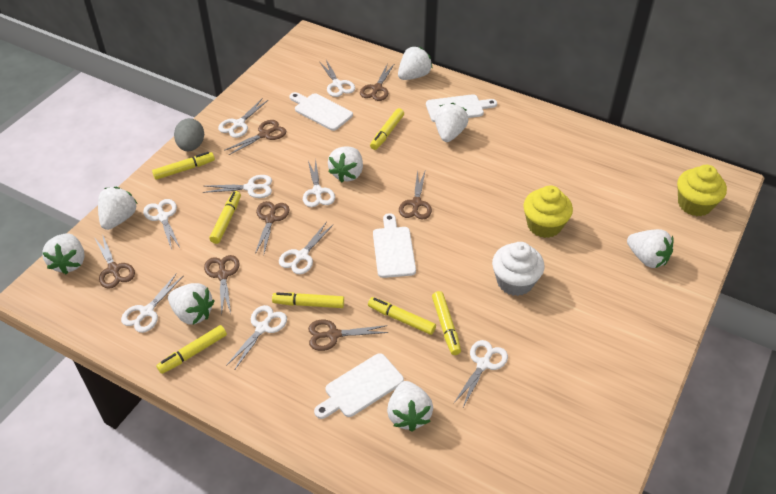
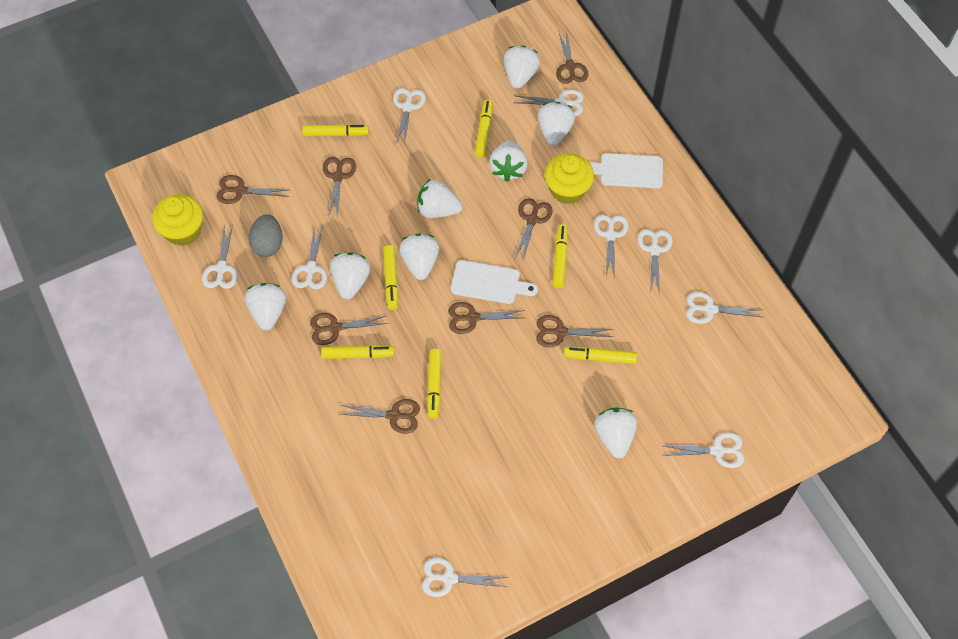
brown scissors: 7 -> 8
white cupcake: 1 -> 0
white cutting board: 4 -> 2

